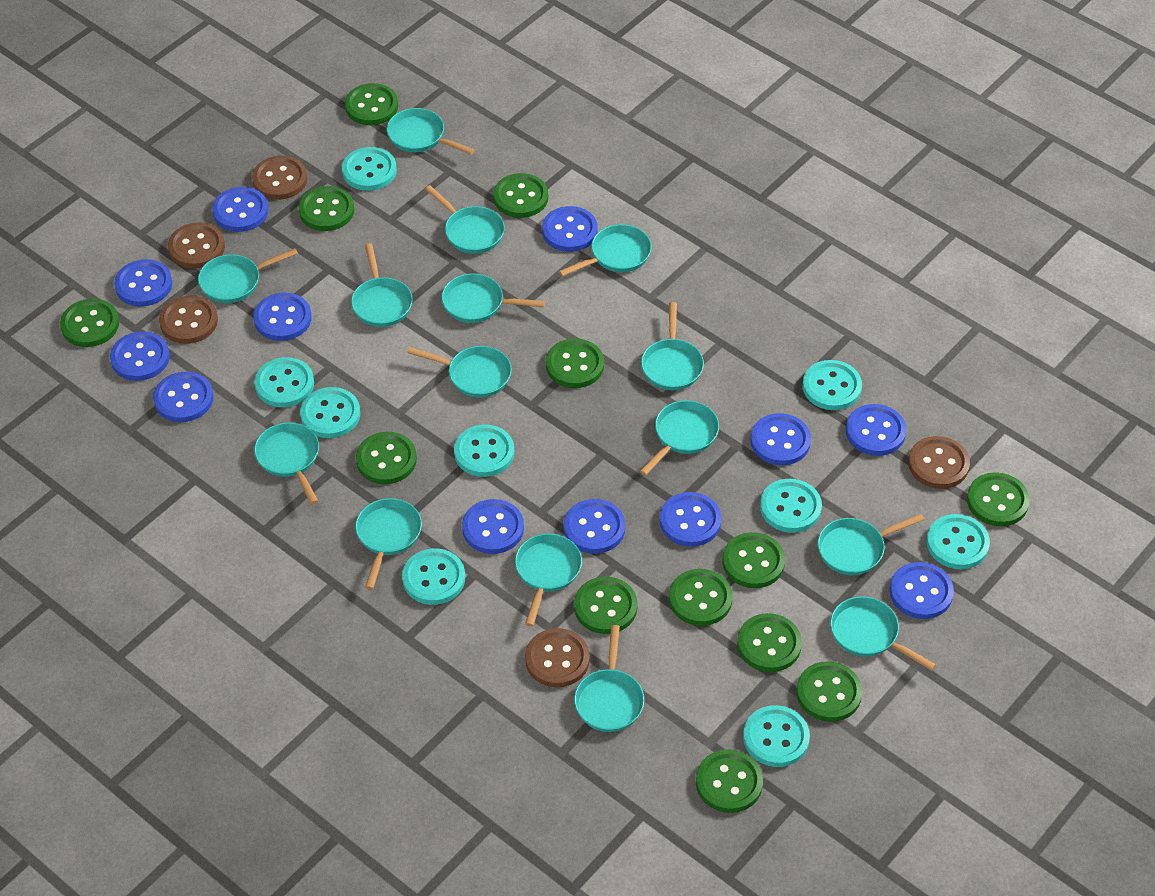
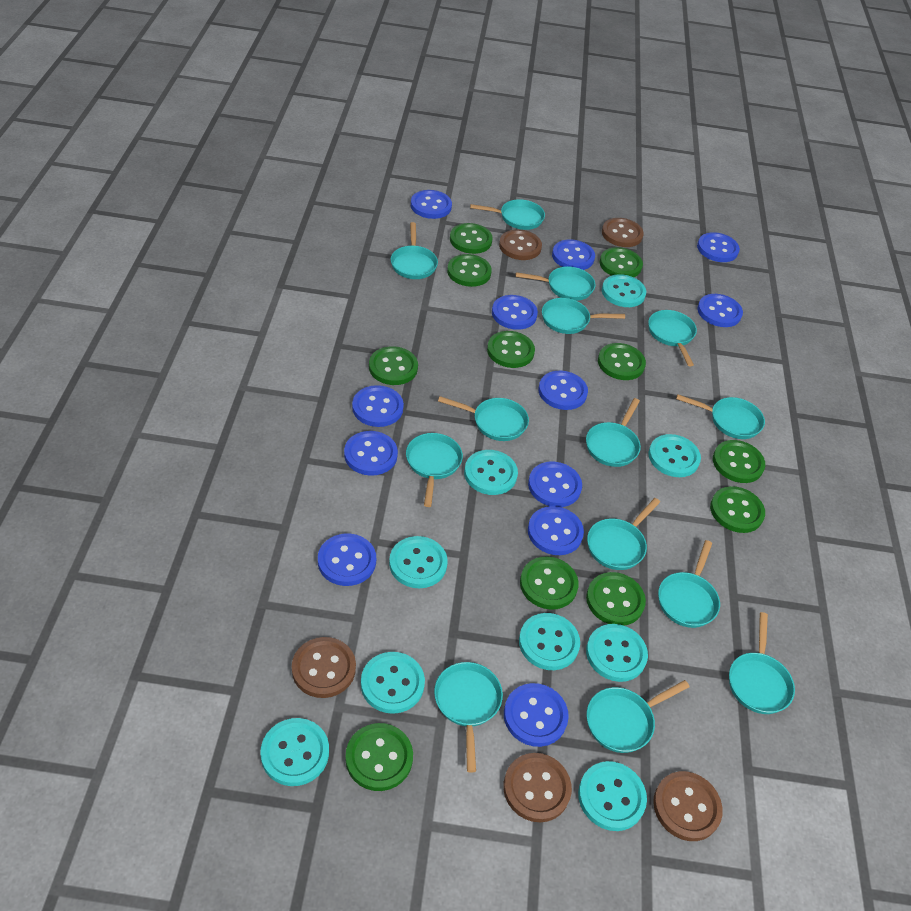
green button: 13 -> 11
turquoise pan: 15 -> 14

